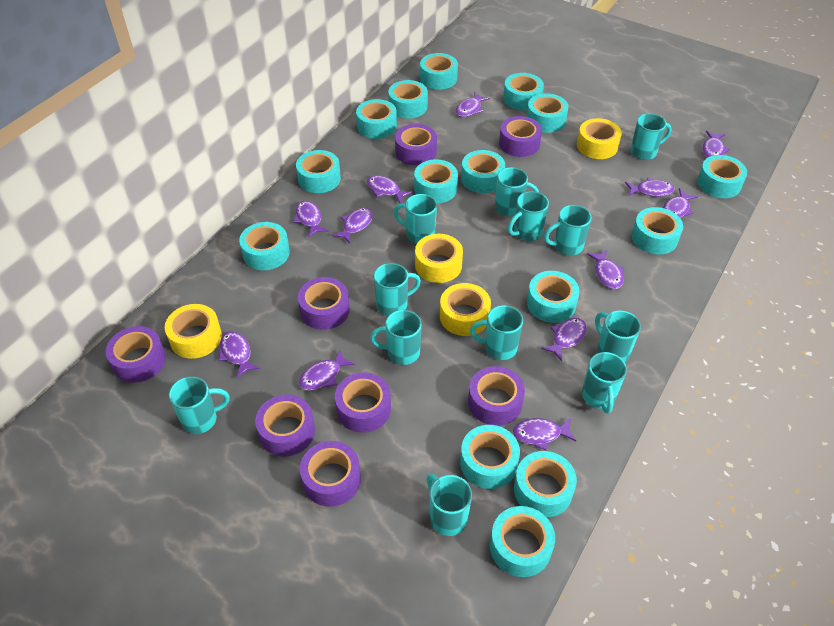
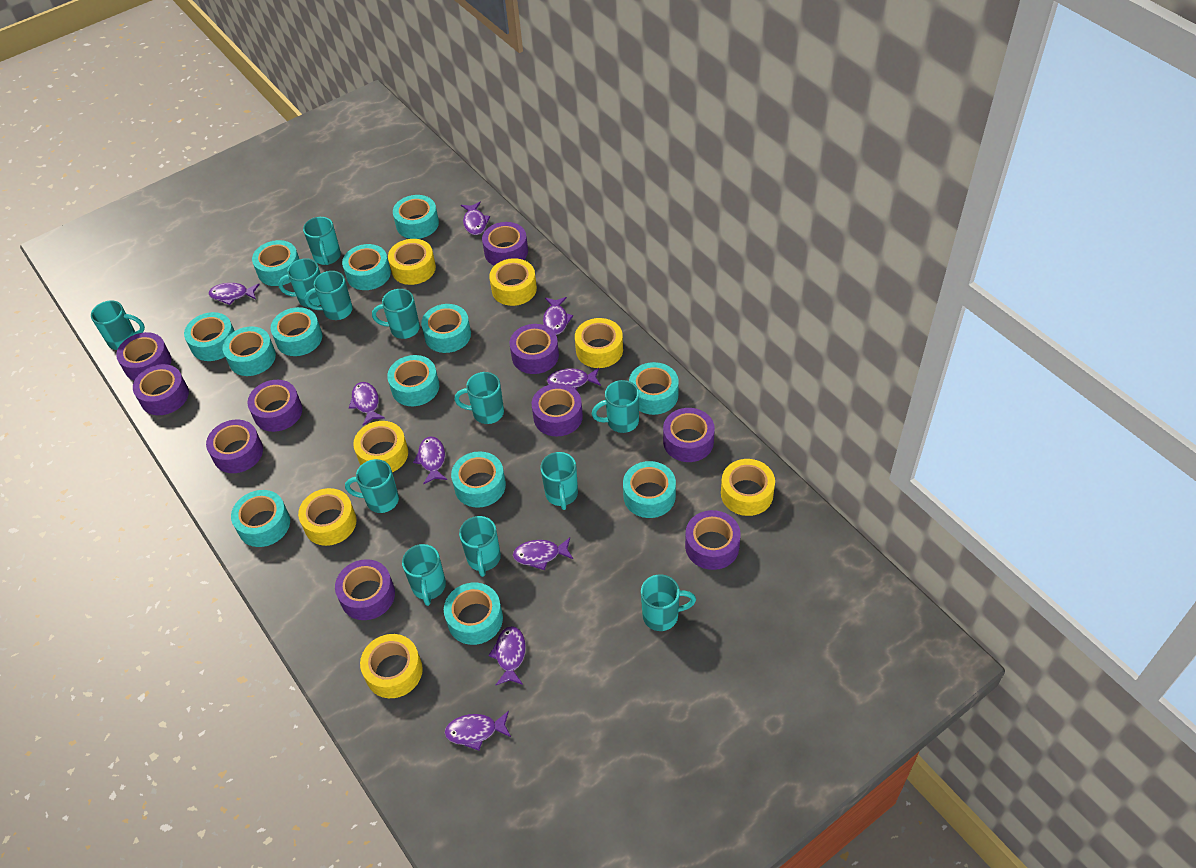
purple fish: 12 -> 9
purple tape: 8 -> 10
turquoise tape: 15 -> 13
yellow tape: 4 -> 7

